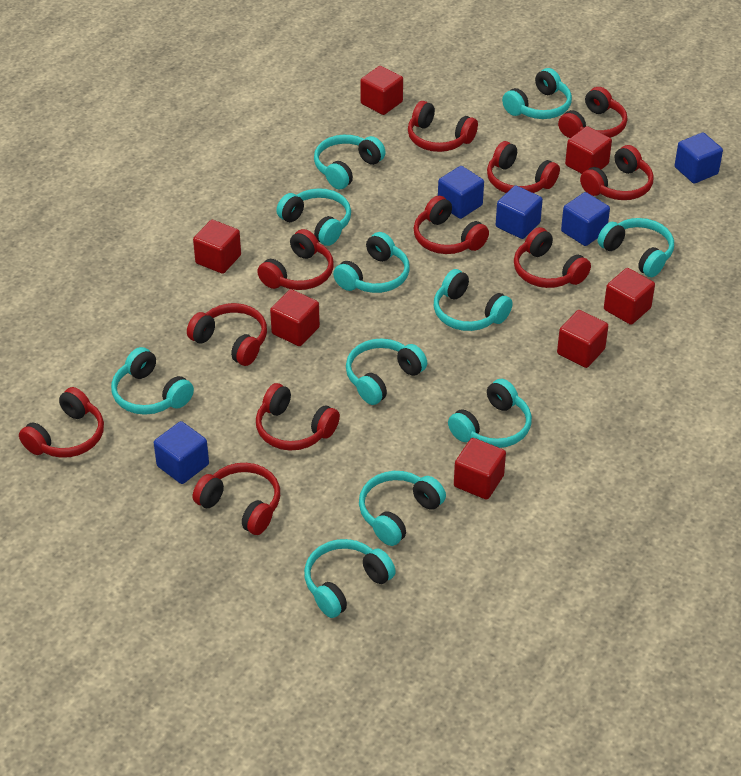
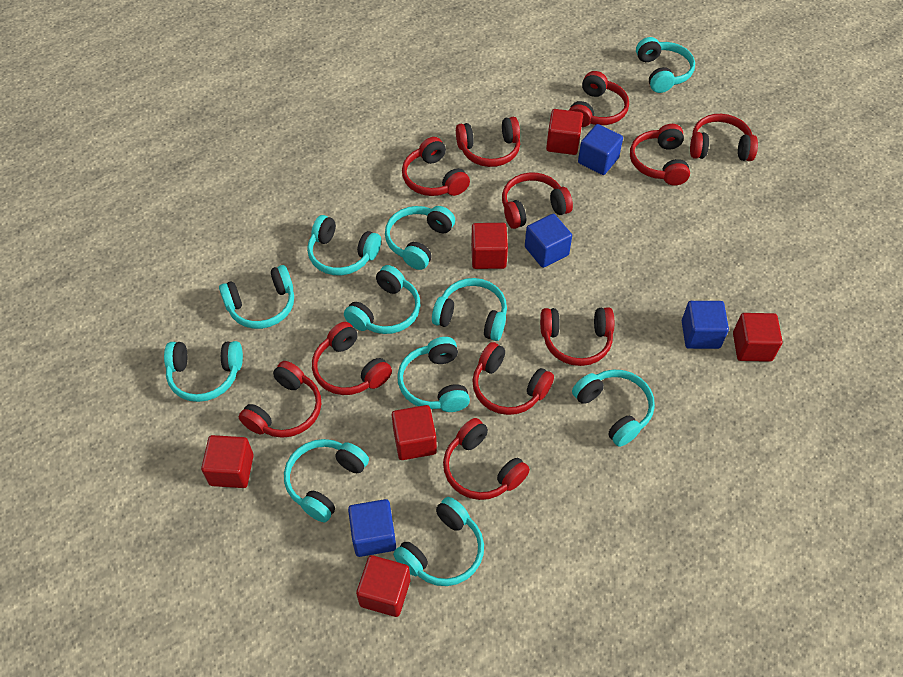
blue cube: 5 -> 4
red cube: 7 -> 6

